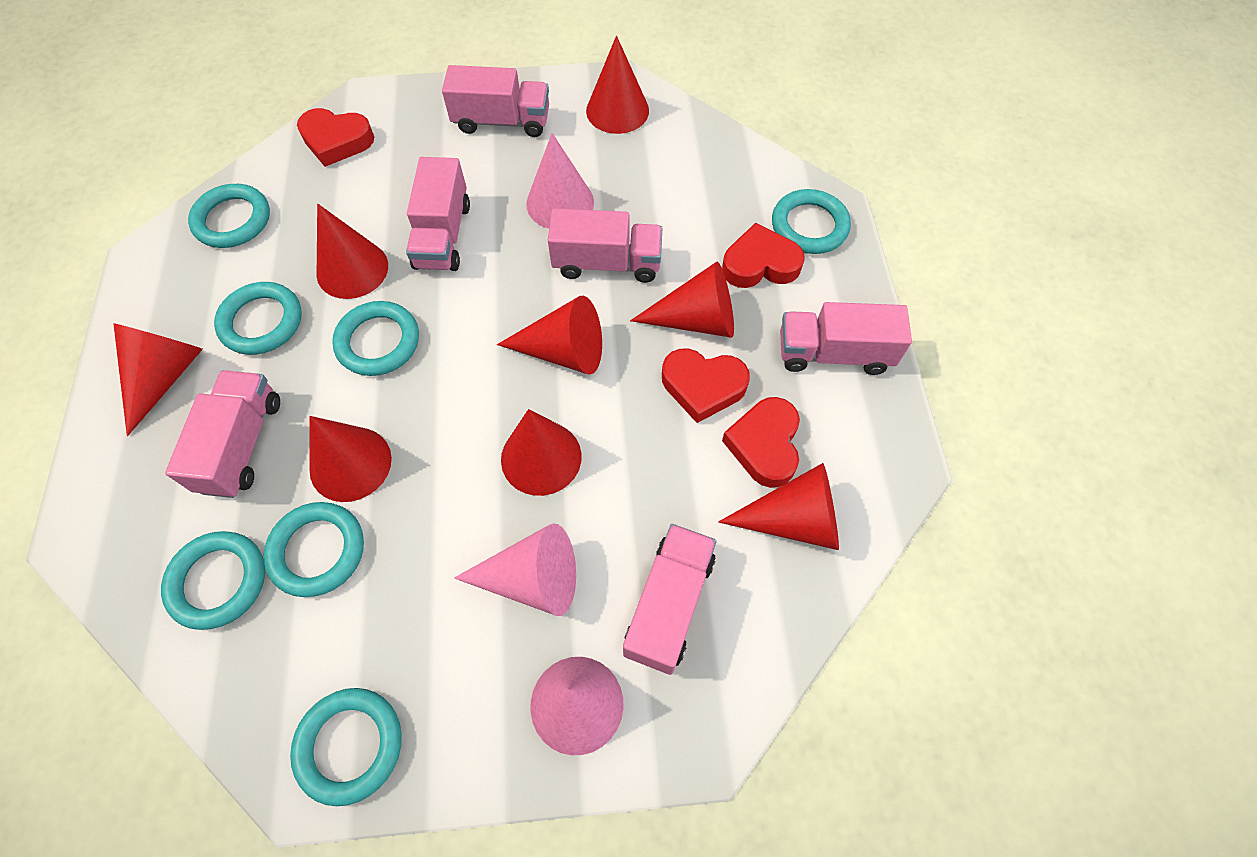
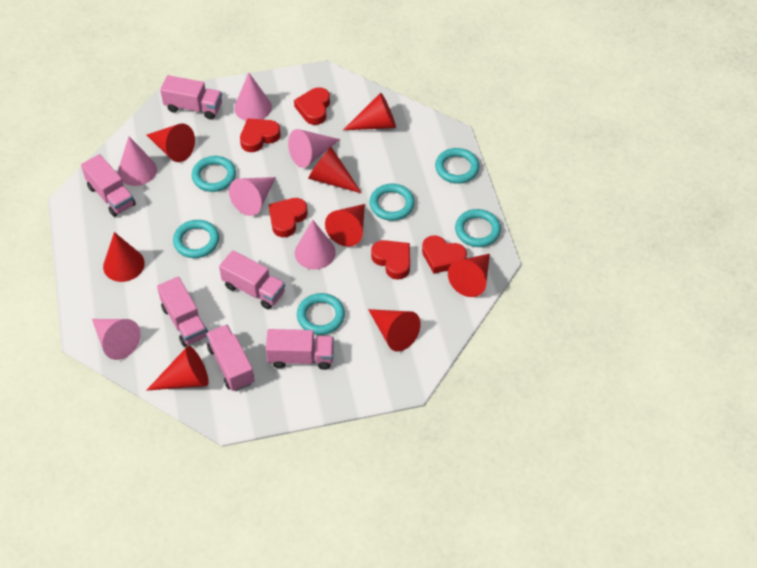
pink cone: 3 -> 6
red heart: 4 -> 5
turquoise ring: 7 -> 6

